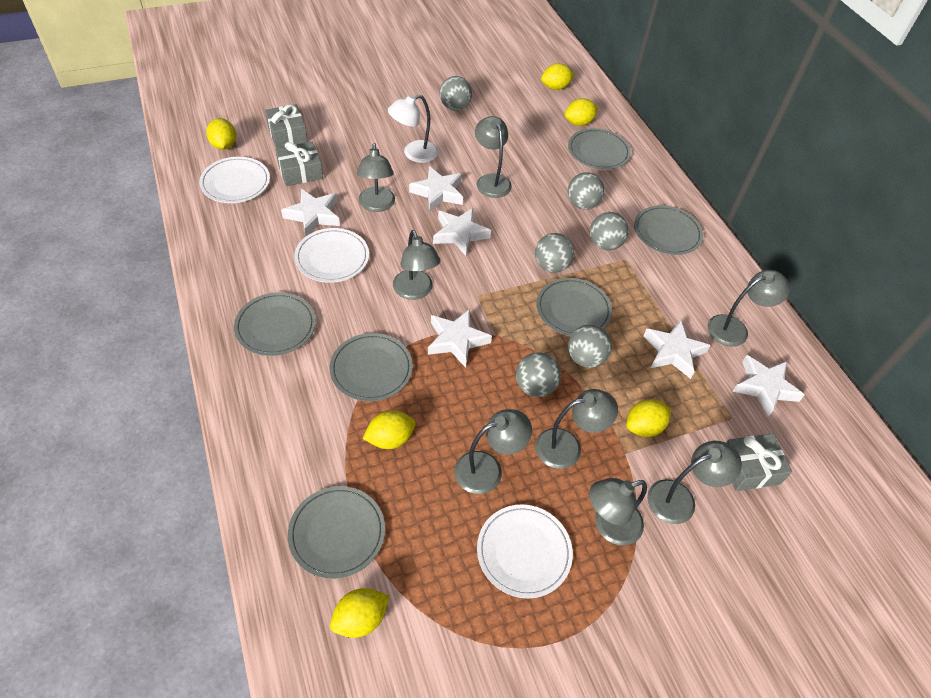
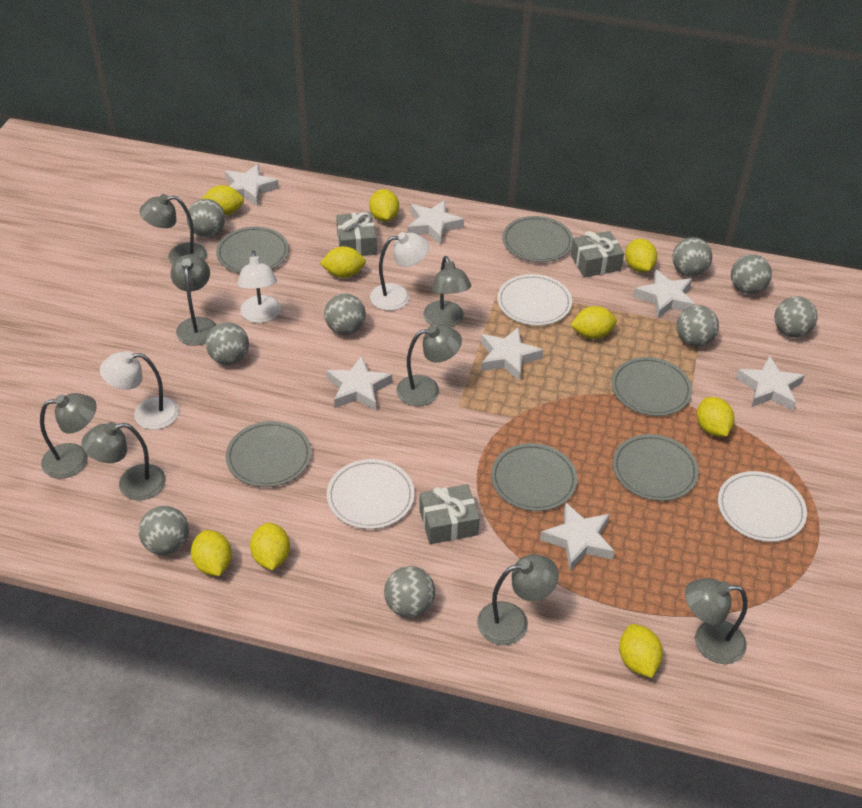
grey ball: 6 -> 9
white lamp: 1 -> 3
white star: 6 -> 7
yellow lemon: 6 -> 9

